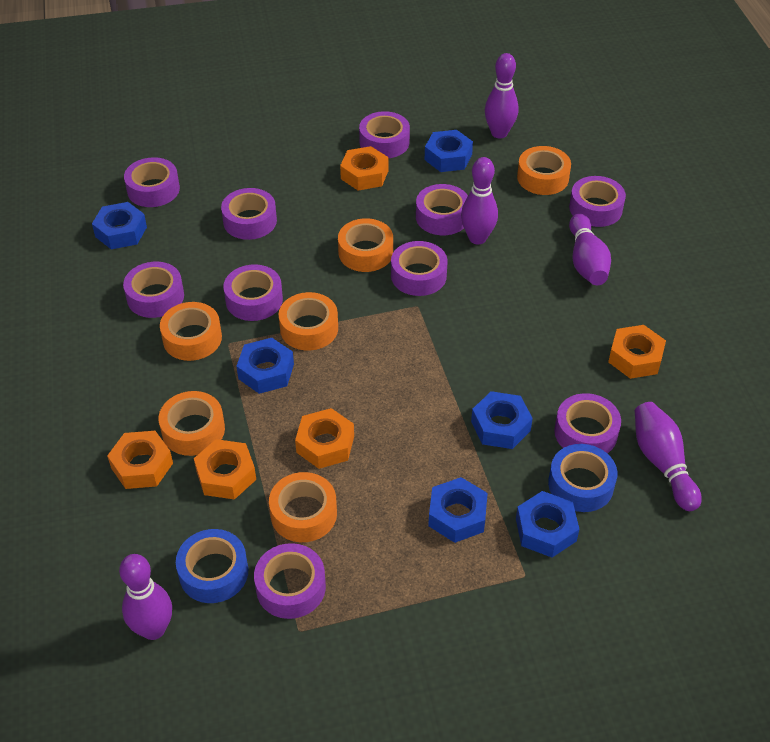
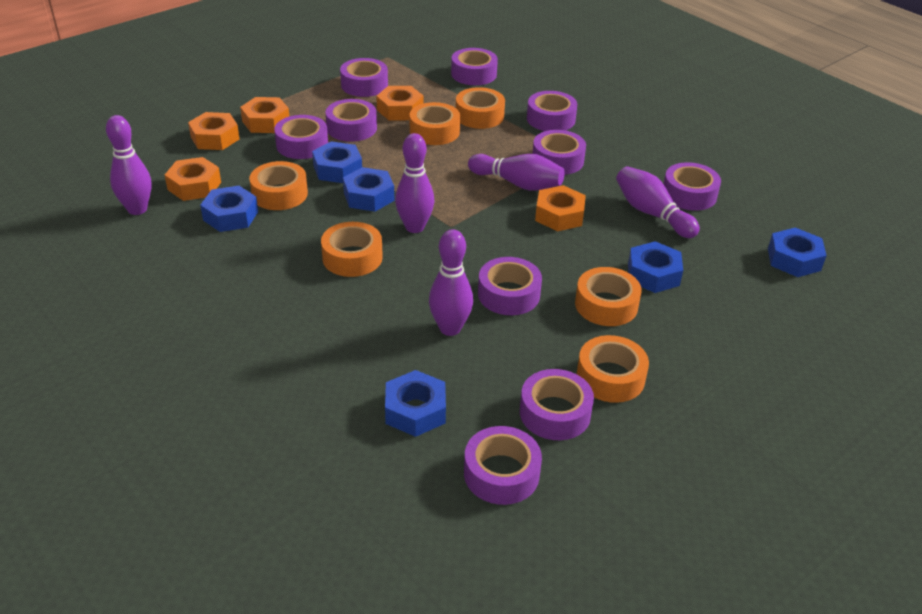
blue tape: 2 -> 0

